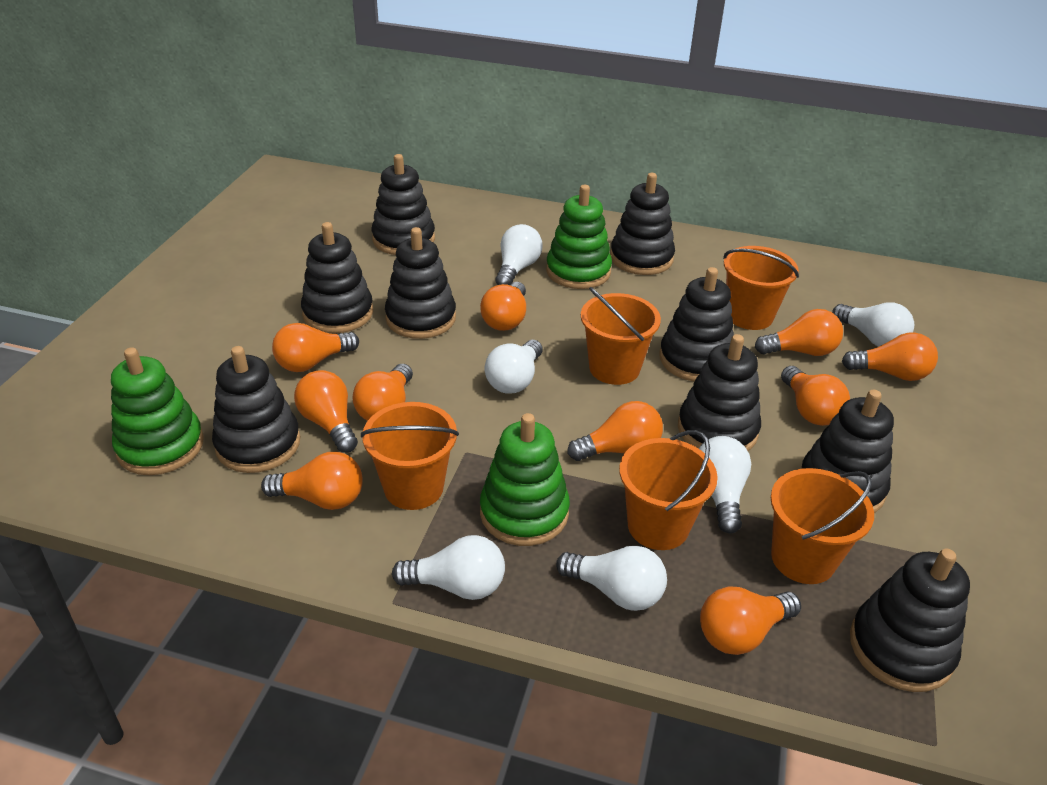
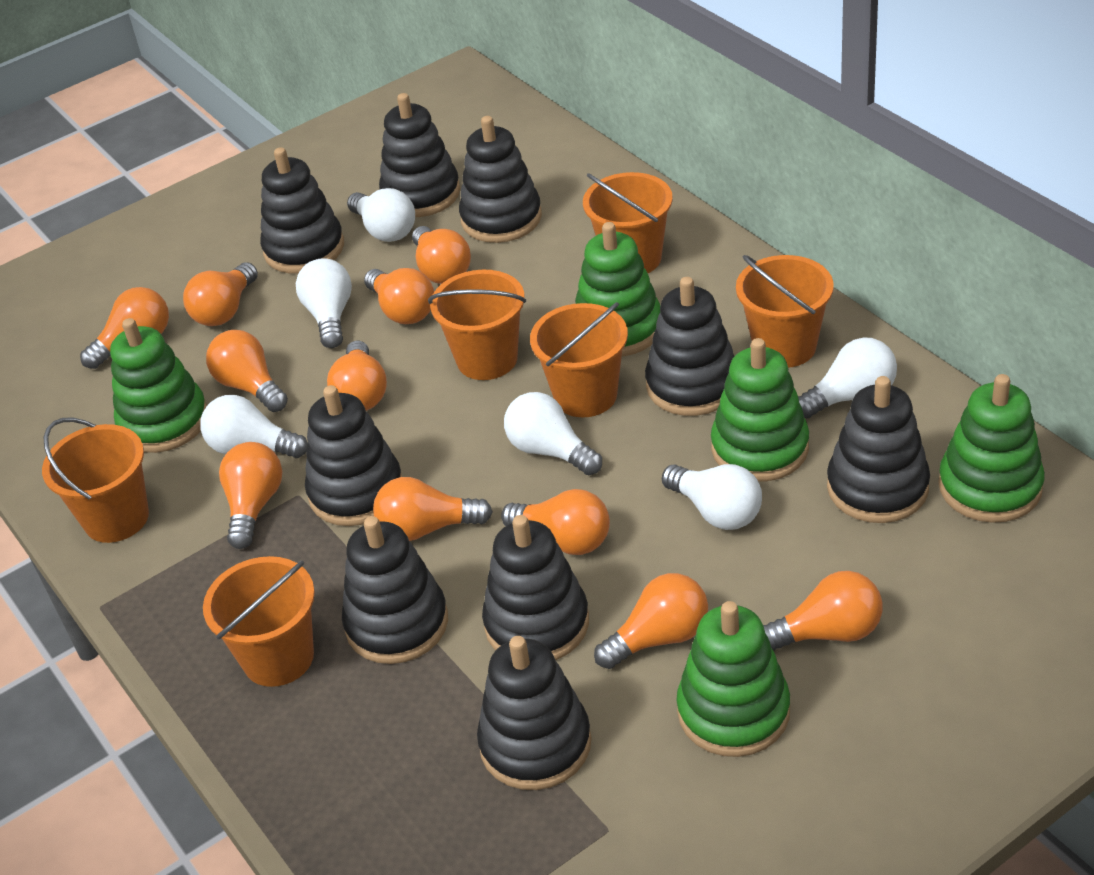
green stacking toy: 3 -> 5
orange bucket: 5 -> 6
orange light bulb: 10 -> 11

